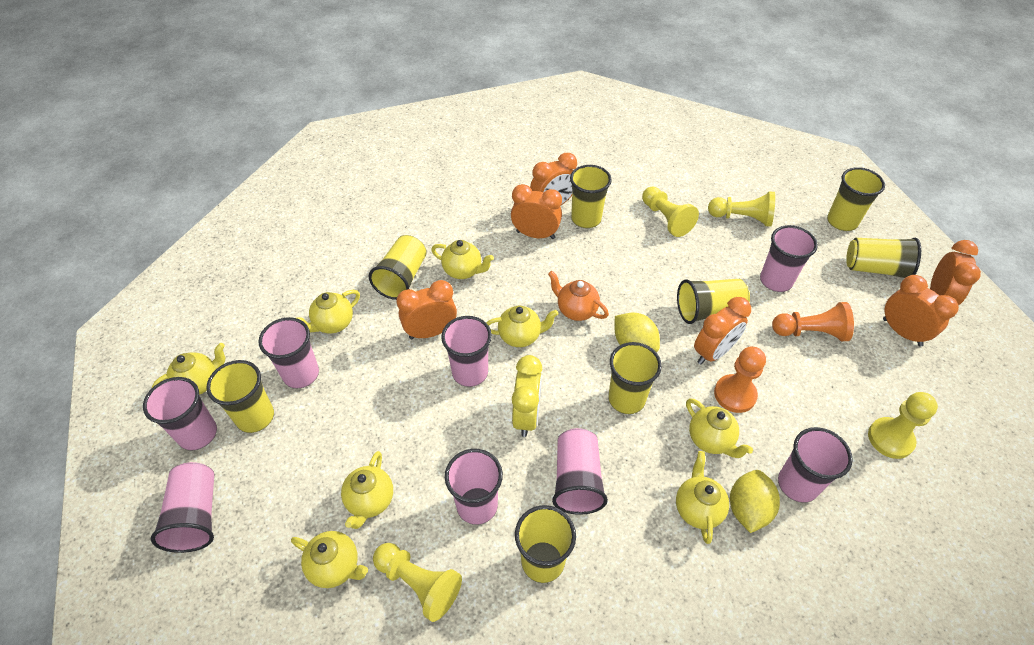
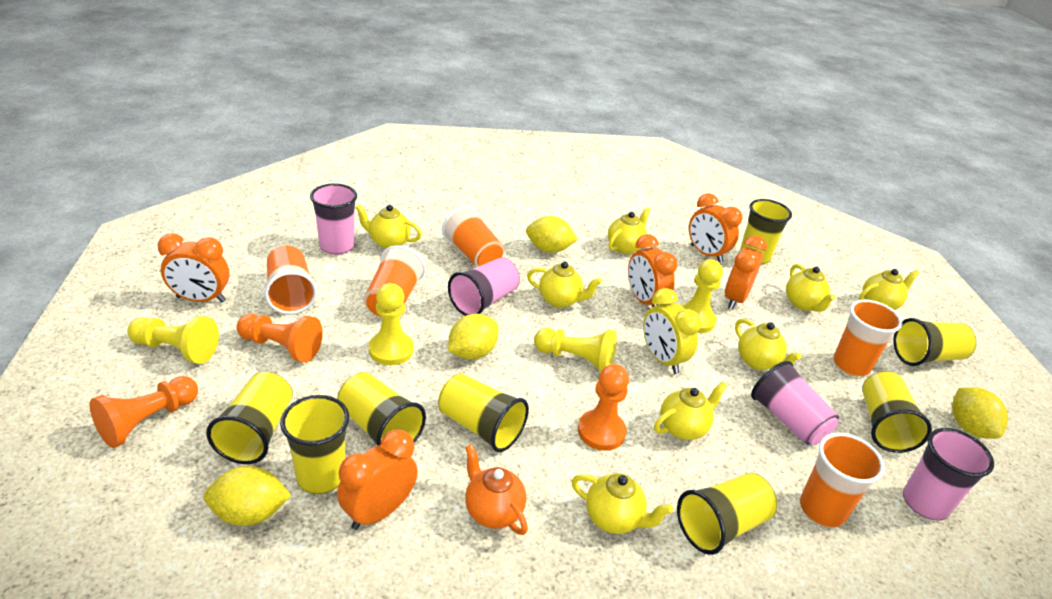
orange clock: 6 -> 5
orange cup: 0 -> 5
orange pawn: 2 -> 3
pink cup: 8 -> 4
yellow lemon: 2 -> 4

